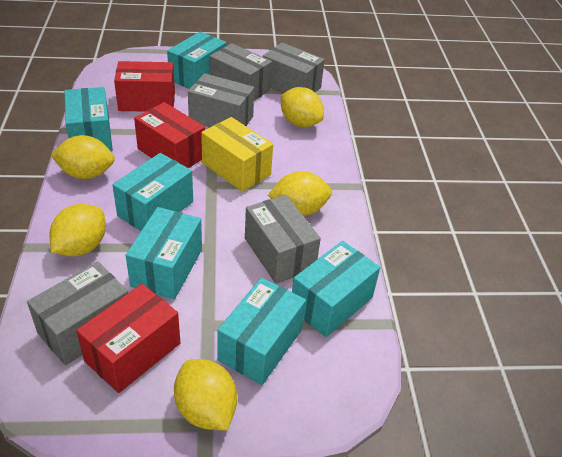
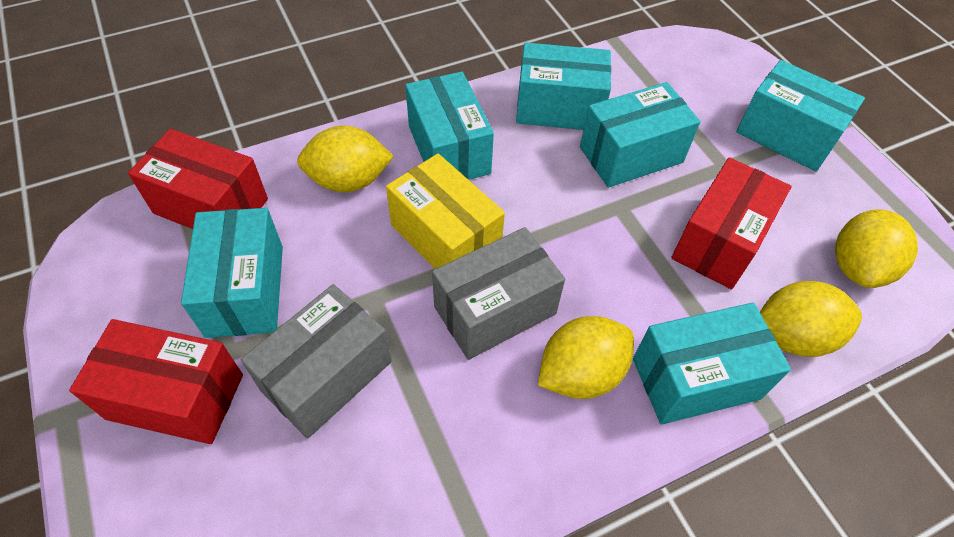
grey box: 5 -> 2
yellow lemon: 5 -> 4

